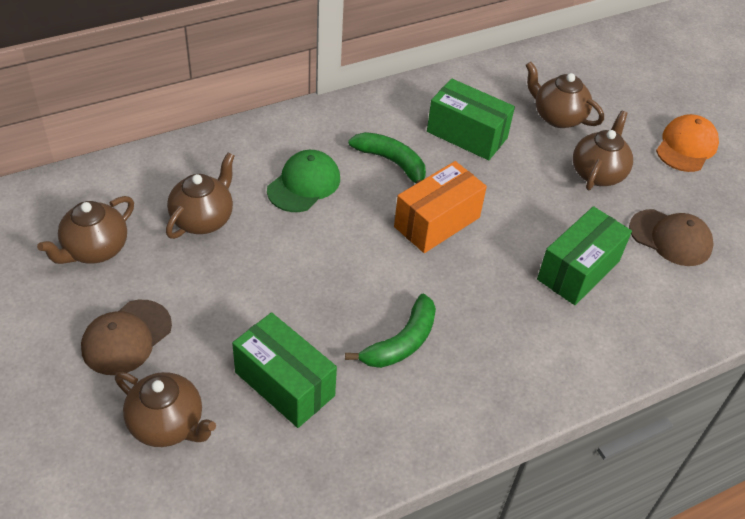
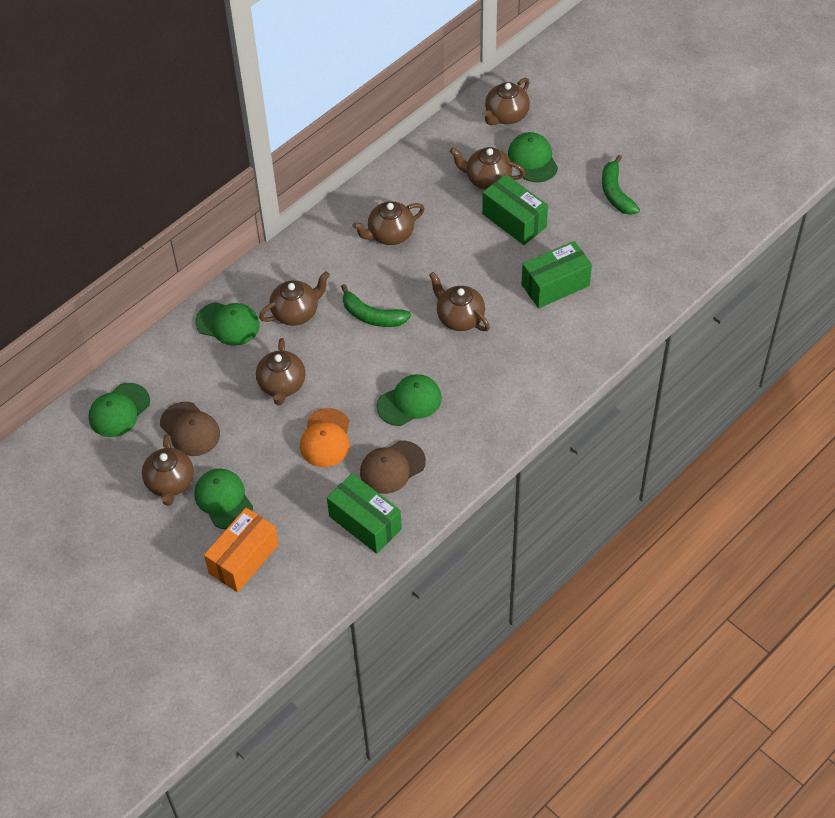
brown teapot: 5 -> 7
green cap: 1 -> 5

